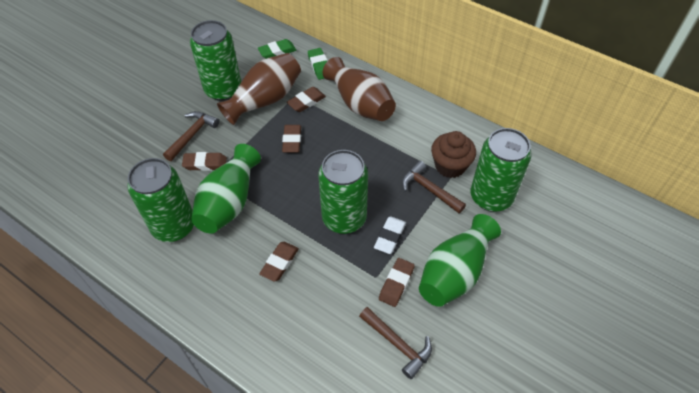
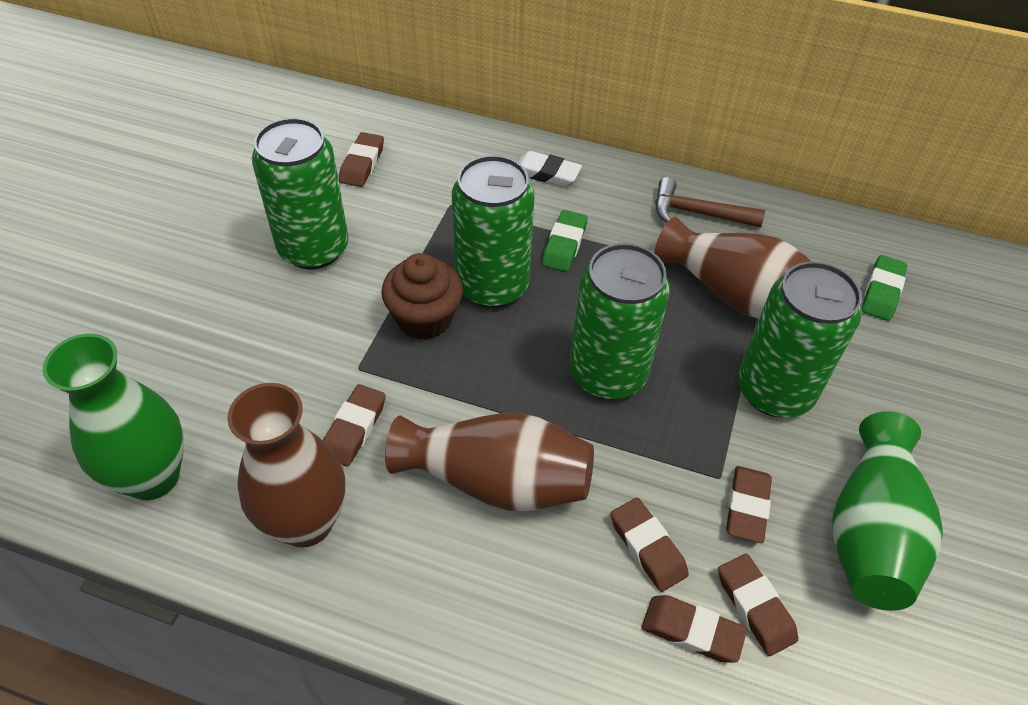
brown eraser: 5 -> 6
brown hammer: 3 -> 1
brown vase: 2 -> 3

